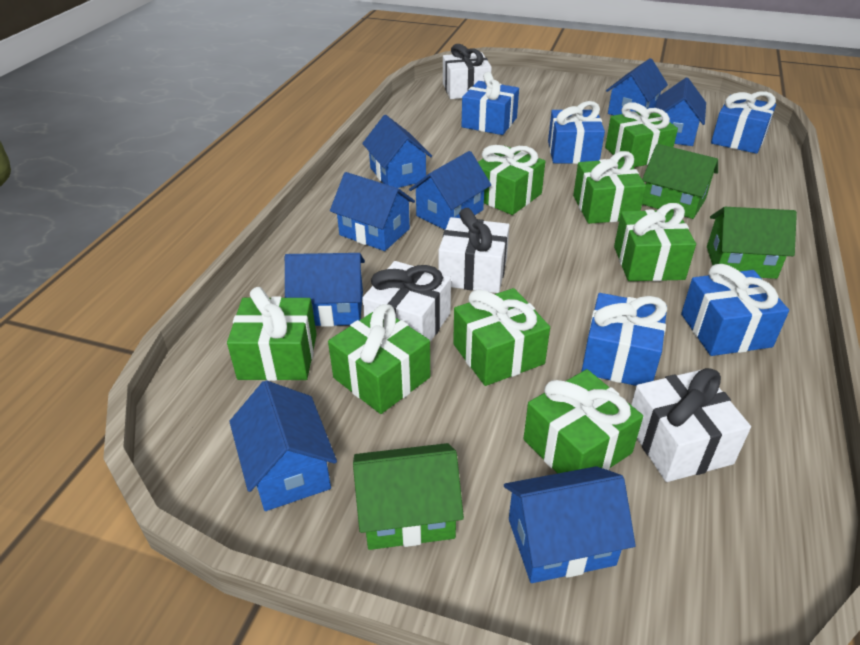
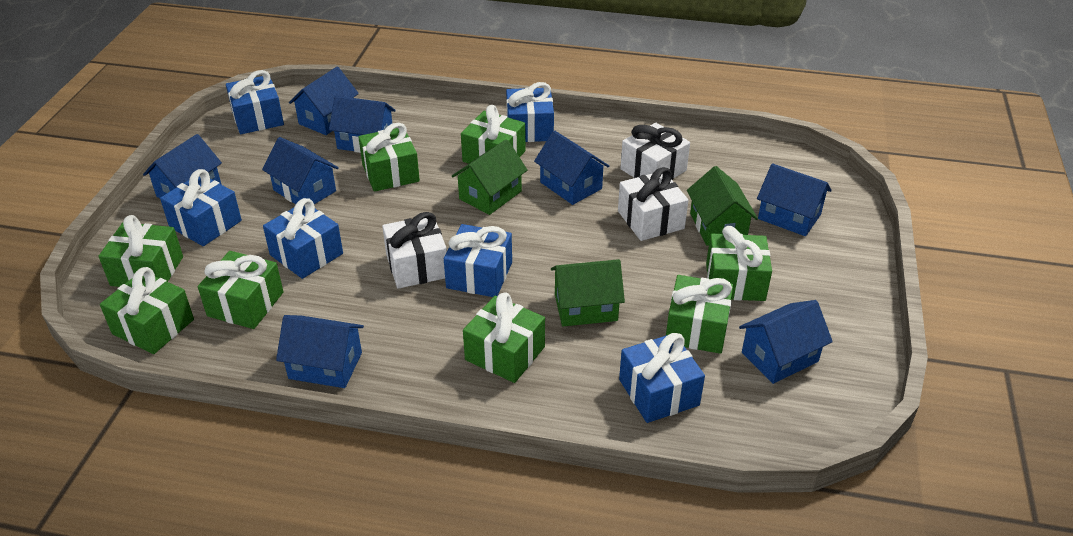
blue gift: 5 -> 6
white gift: 4 -> 3

